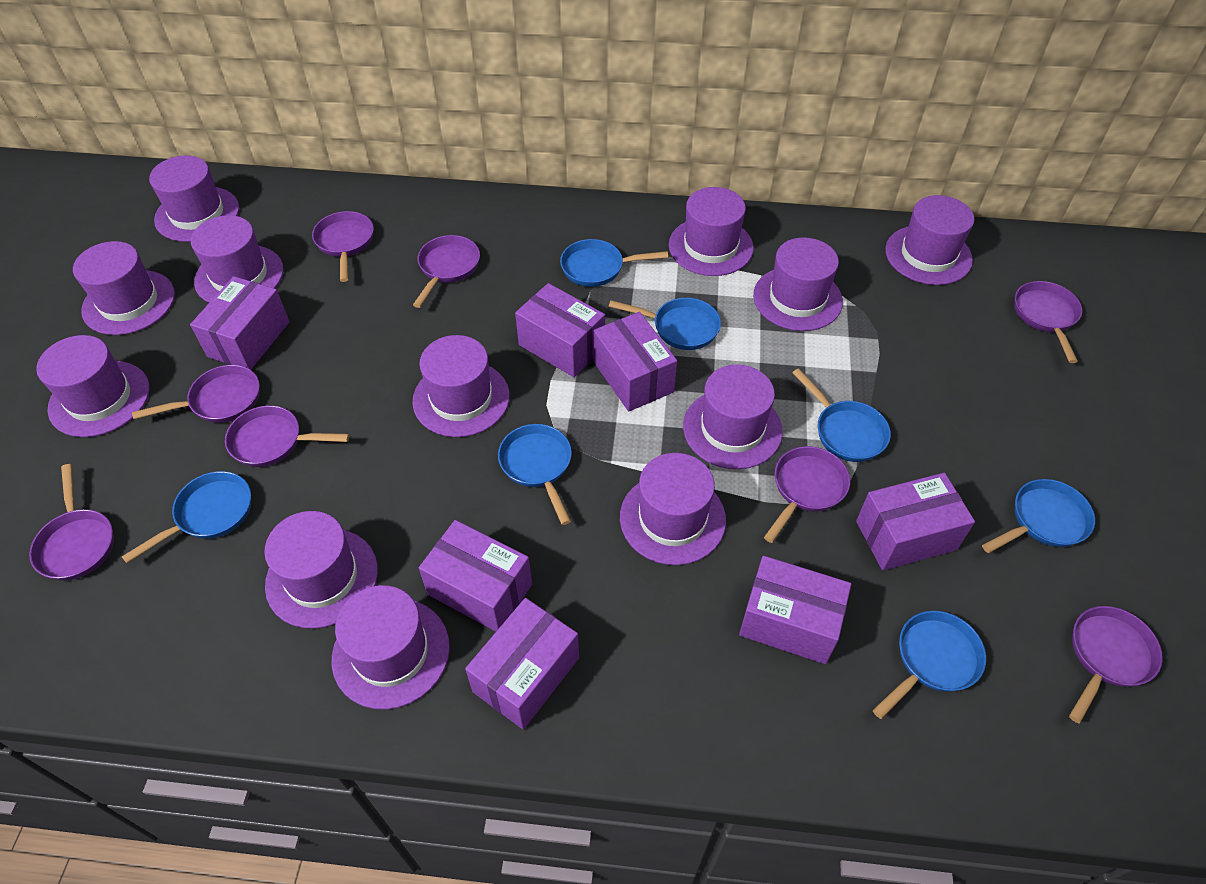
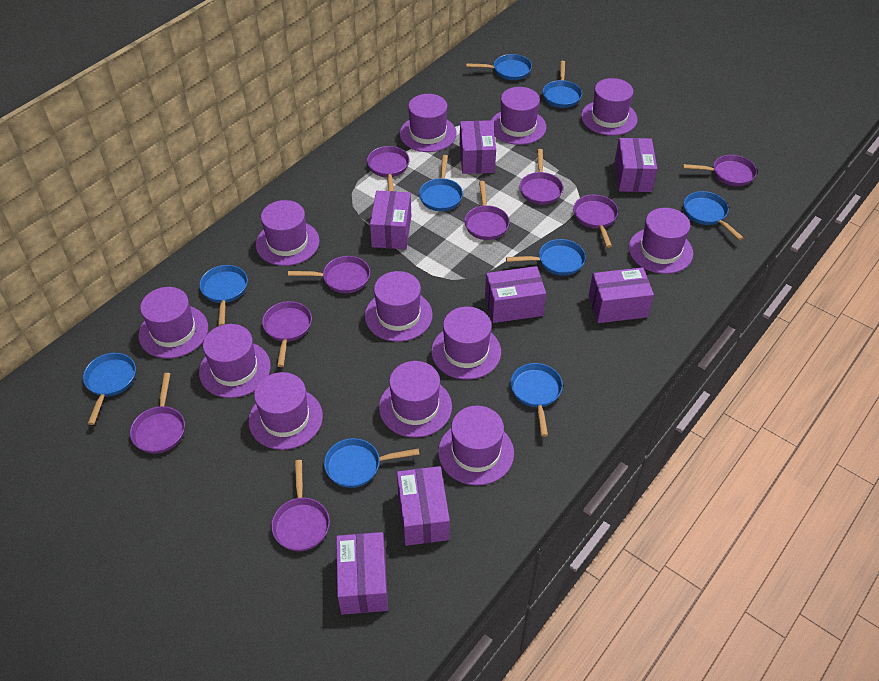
blue pan: 7 -> 9
purple pan: 8 -> 9

